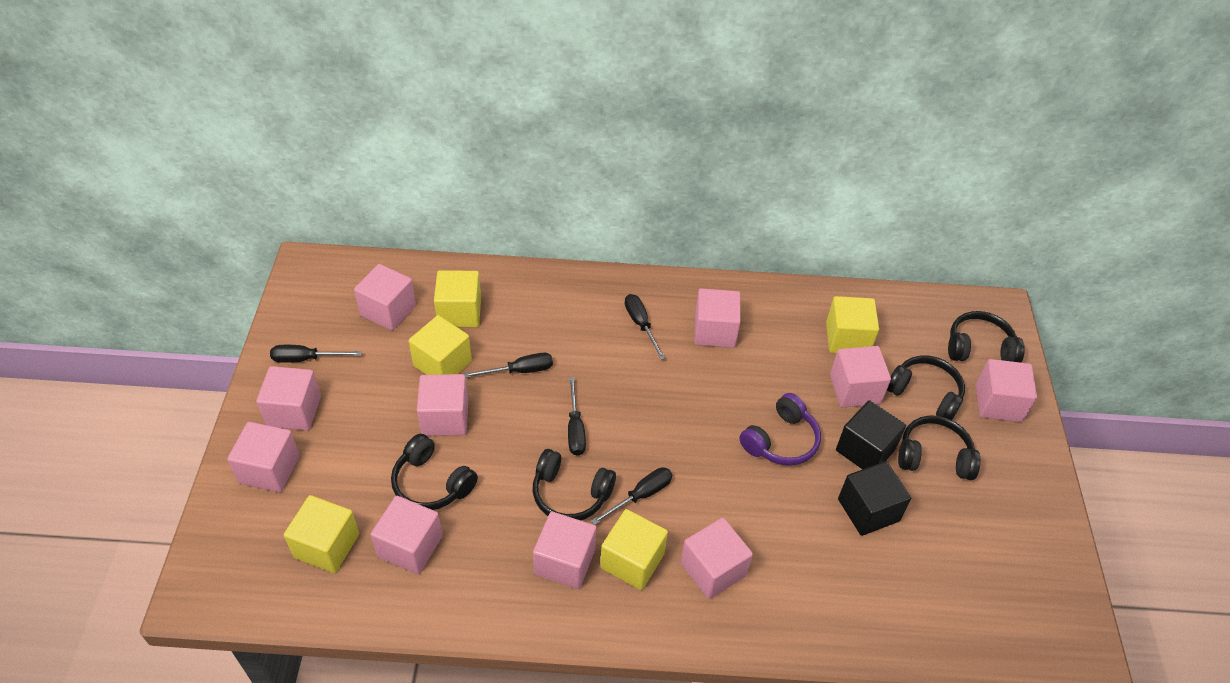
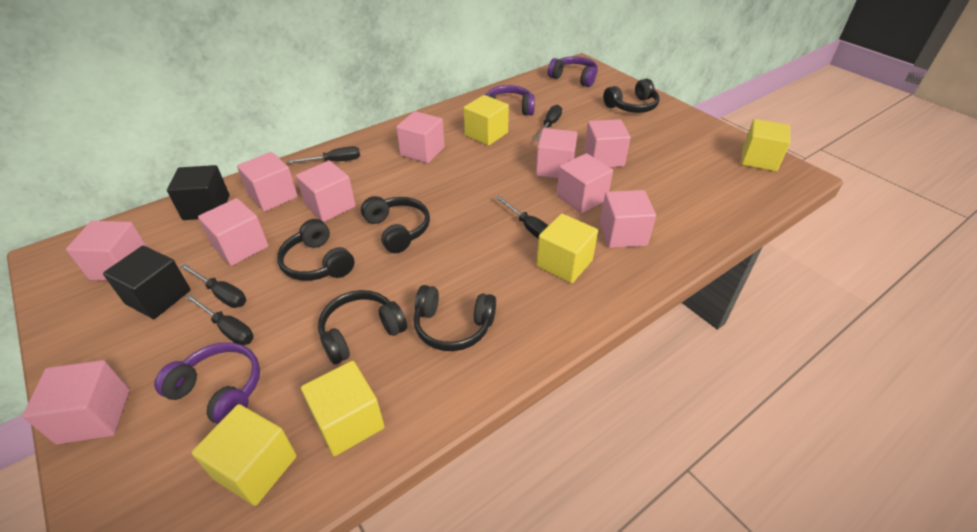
purple headphones: 1 -> 3

